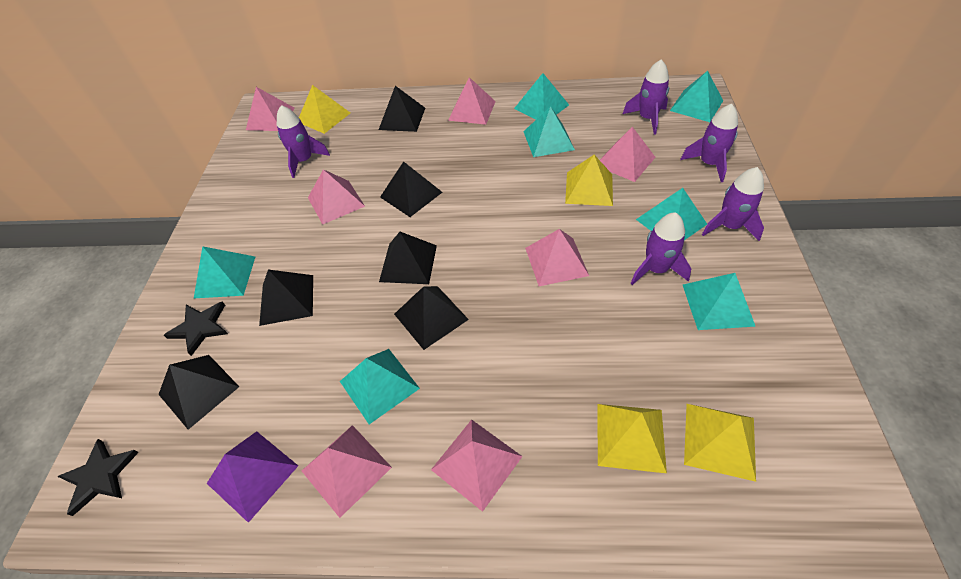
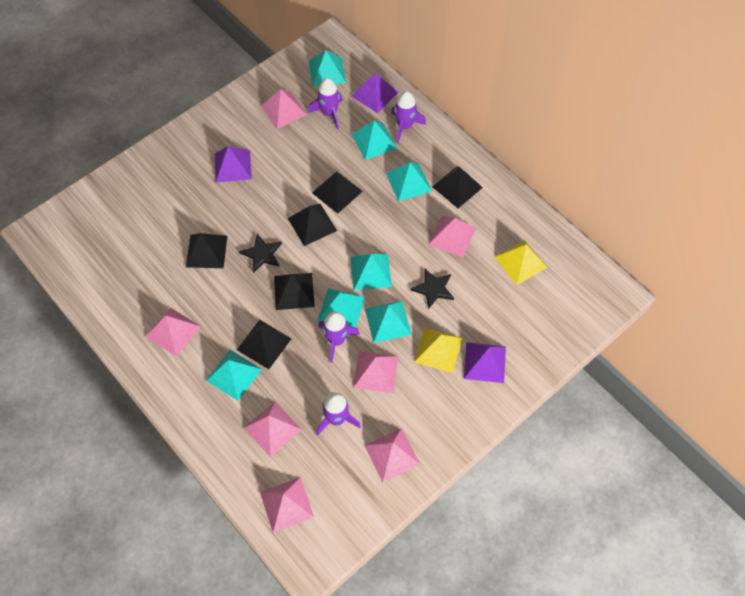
purple pyramid: 1 -> 3
purple rocket: 5 -> 4
yellow pyramid: 4 -> 2

